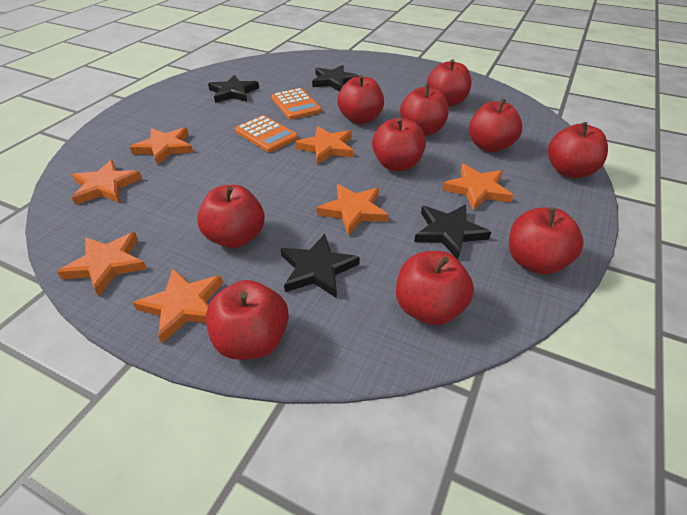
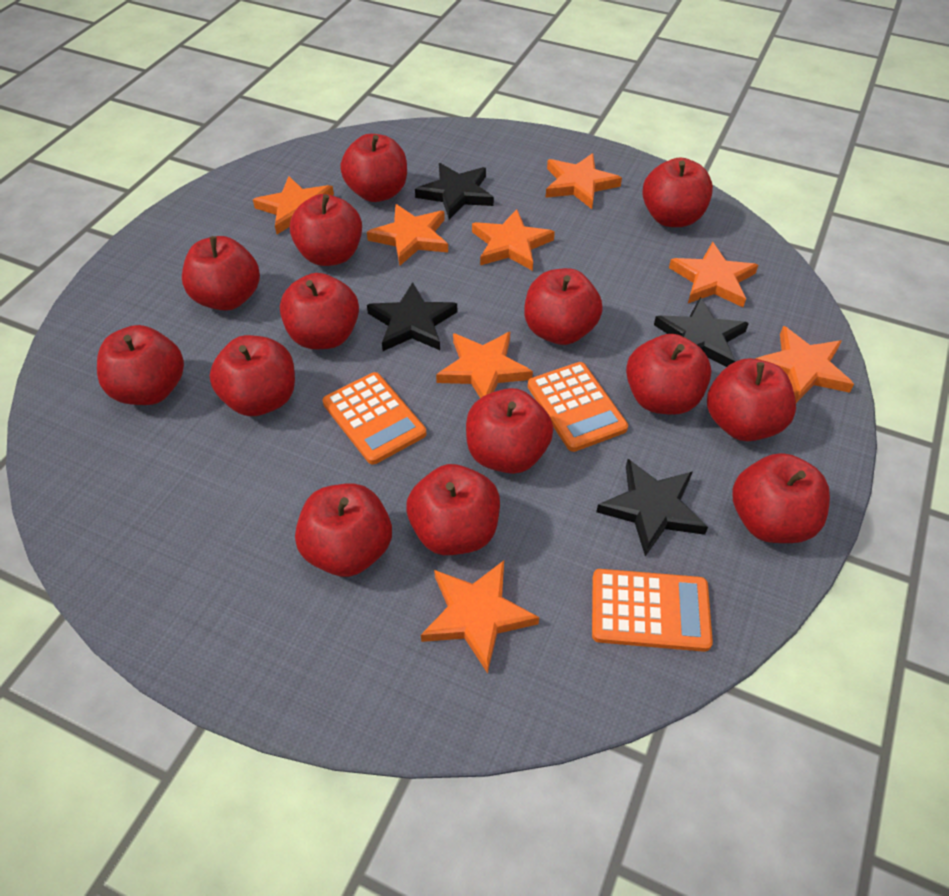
orange calculator: 2 -> 3
orange star: 7 -> 8
red apple: 10 -> 14

